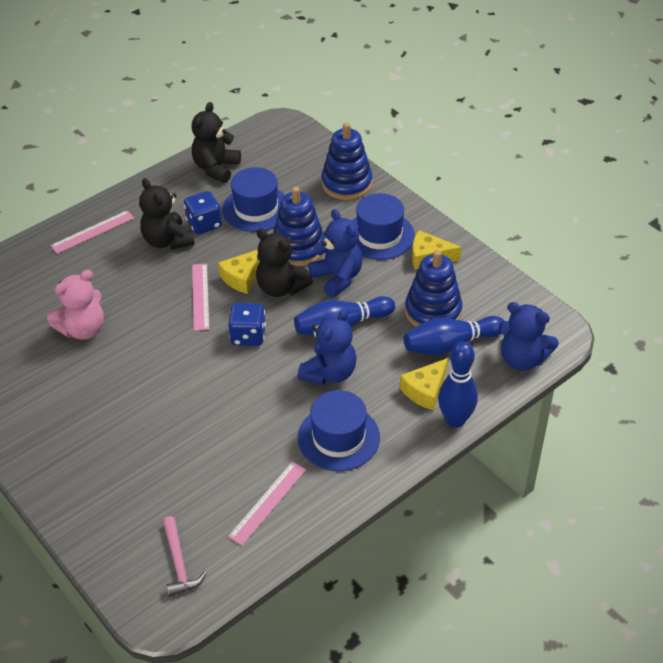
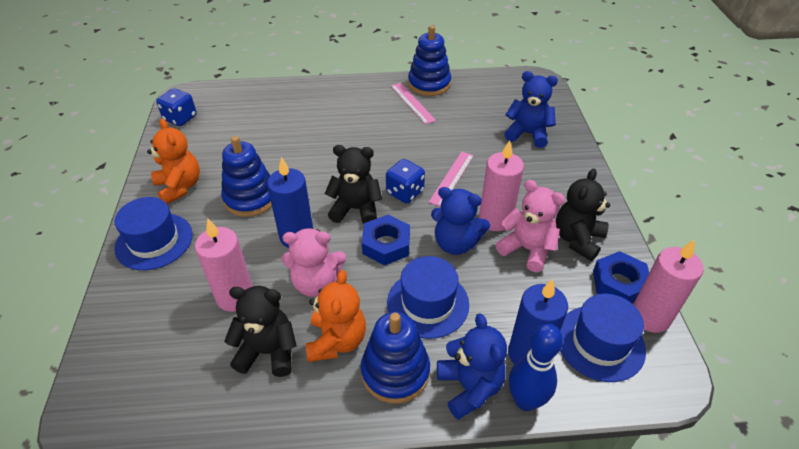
blue bowling pin: 3 -> 1
blue candle: 0 -> 2
blue nut: 0 -> 2
orange teddy bear: 0 -> 2
pink candle: 0 -> 3
pink hammer: 1 -> 0
pink ruler: 3 -> 2
pink teddy bear: 1 -> 2
yellow cheese: 3 -> 0

